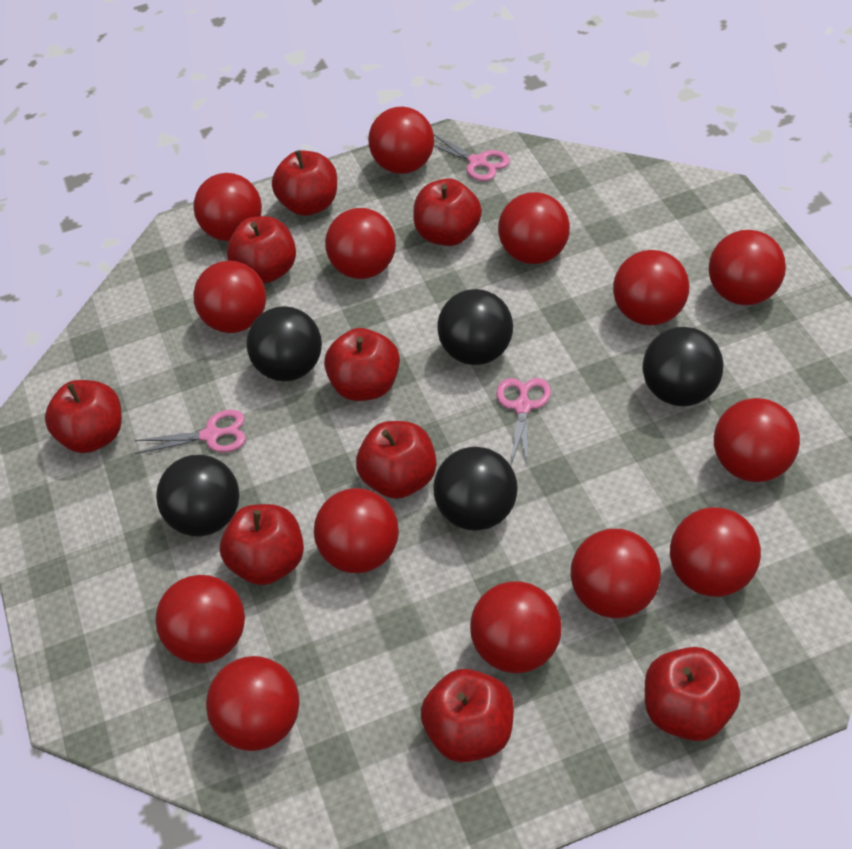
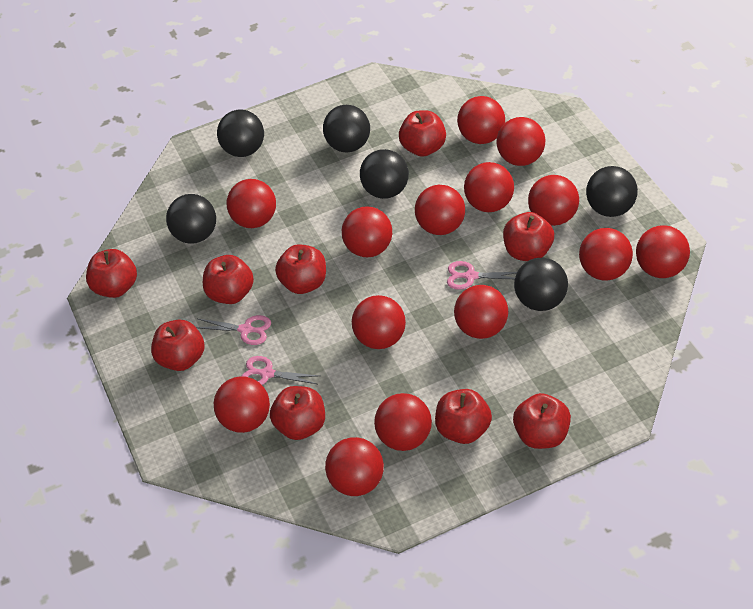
black ball: 5 -> 6

